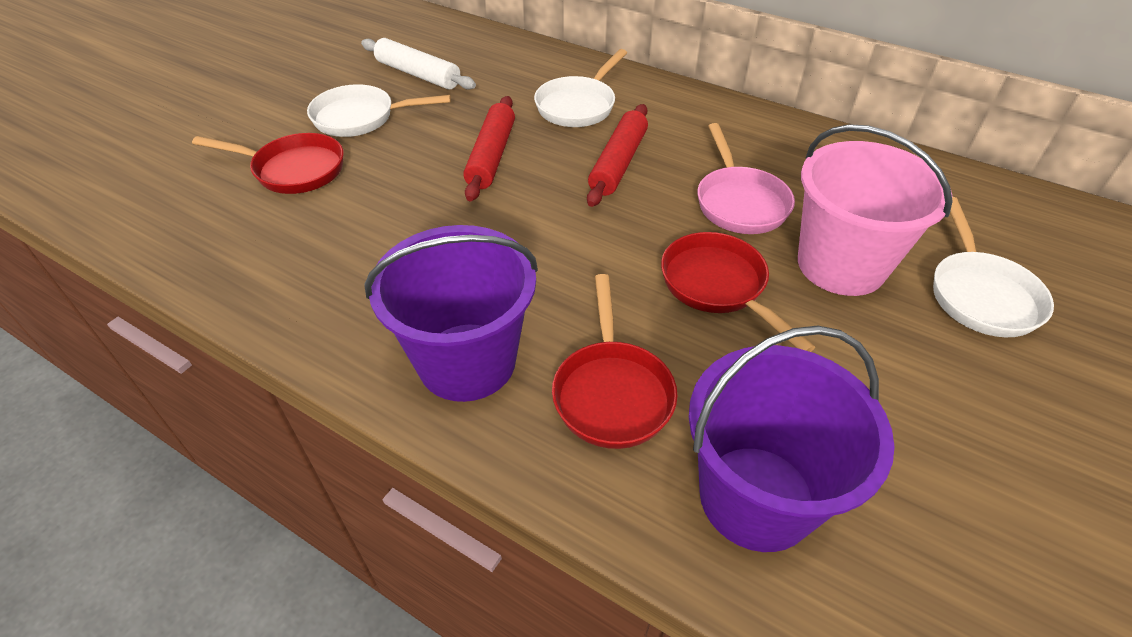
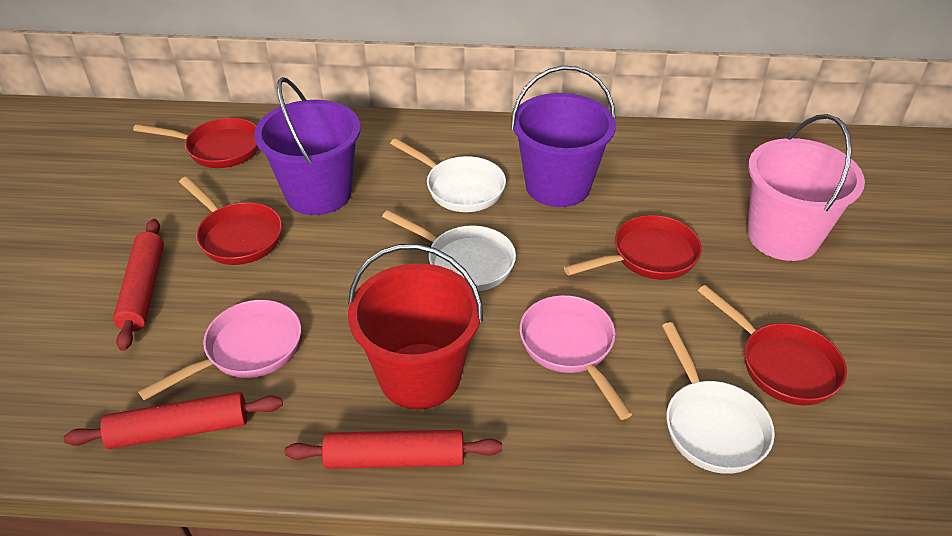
pink pan: 1 -> 2
red bucket: 0 -> 1
red pan: 3 -> 4
red rolling pin: 2 -> 3
white rolling pin: 1 -> 0

